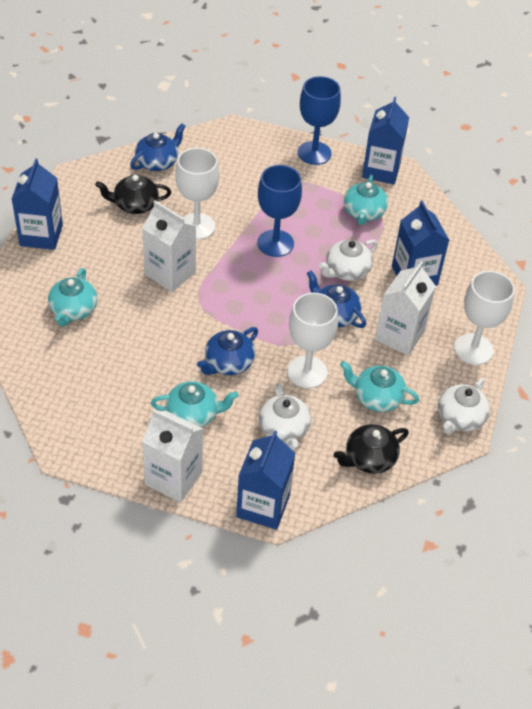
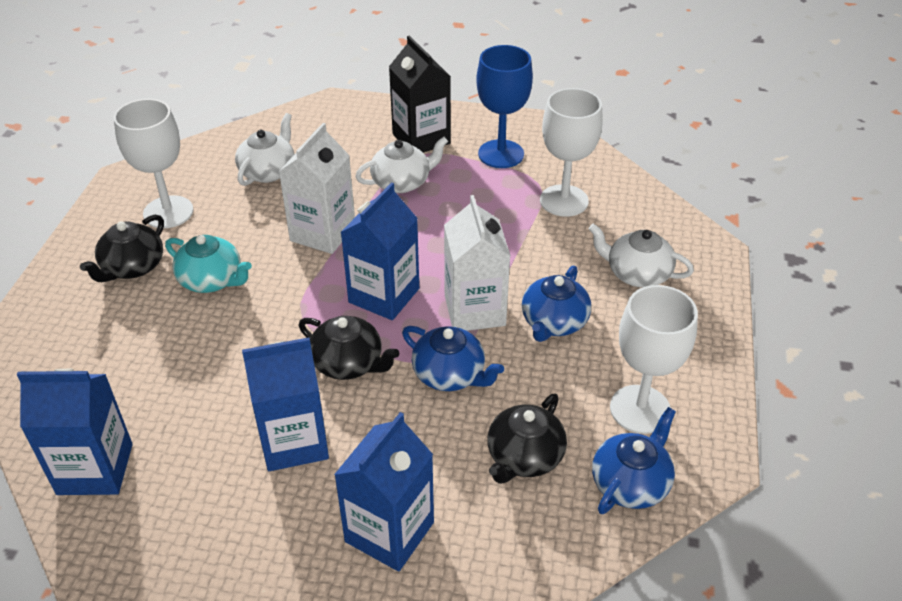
black carton: 0 -> 1
black teapot: 2 -> 3
blue goblet: 2 -> 1
turquoise teapot: 4 -> 1
white carton: 3 -> 2

